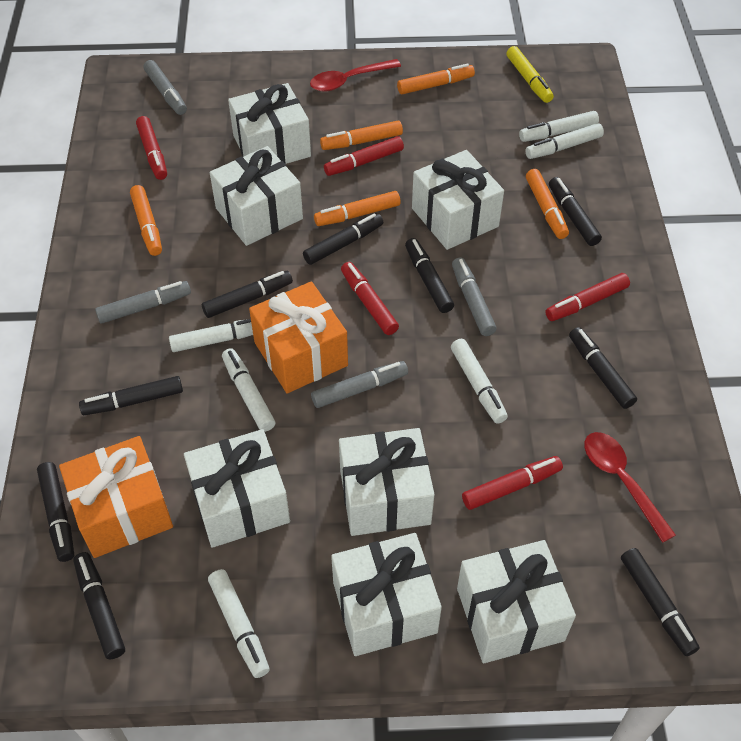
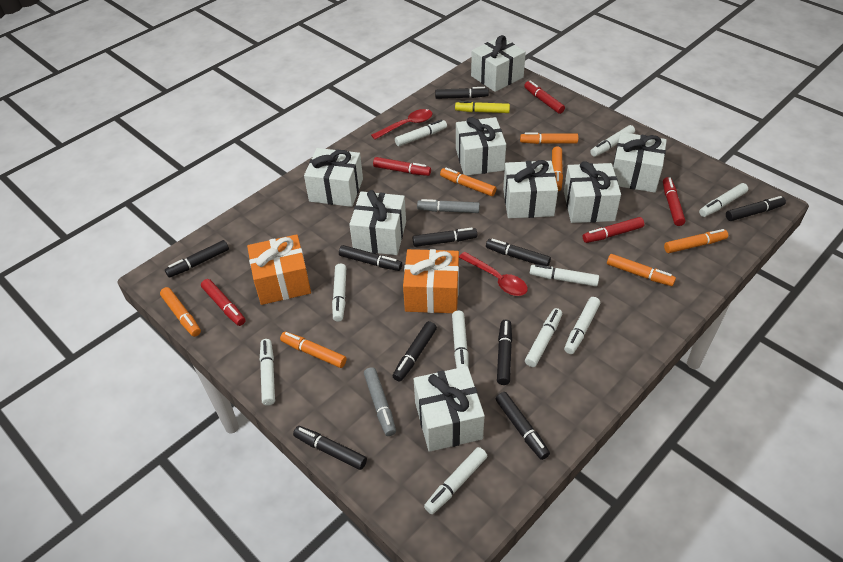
black marker: 9 -> 10
grey marker: 4 -> 2
orange marker: 5 -> 7
white gift: 7 -> 8
white marker: 6 -> 10

